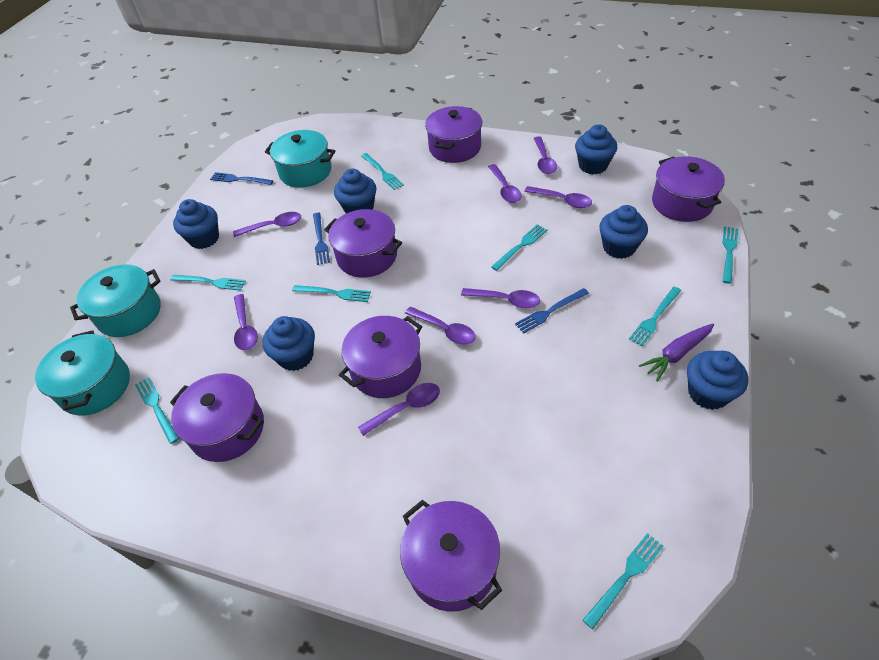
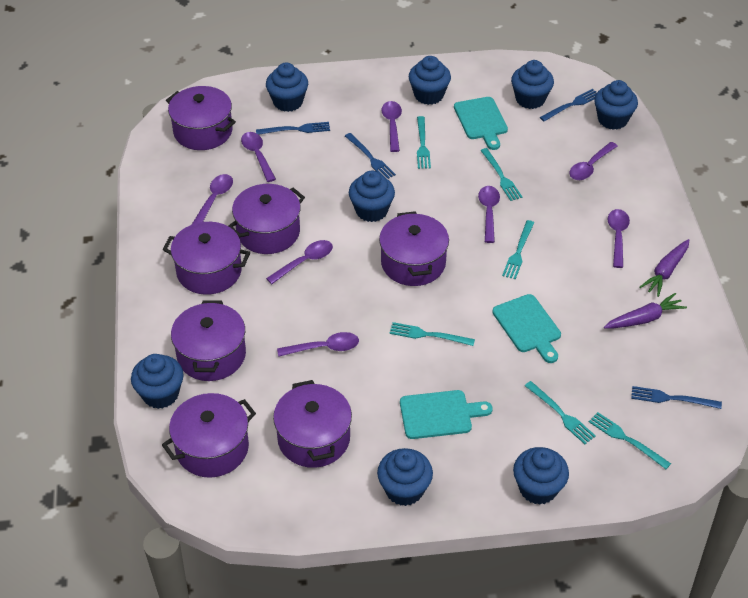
blue cupcake: 6 -> 8
blue fork: 3 -> 4
purple carrot: 1 -> 2
purple pot: 6 -> 7
turquoise cutting board: 0 -> 3
turquoise fork: 8 -> 6
turquoise pot: 3 -> 0

